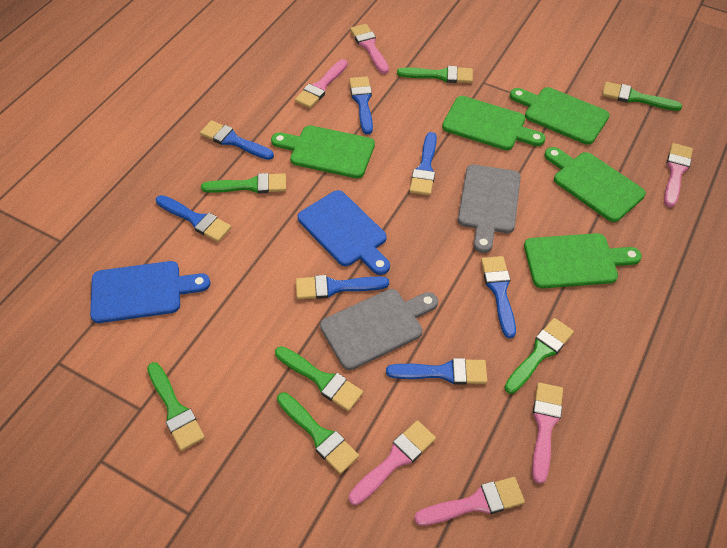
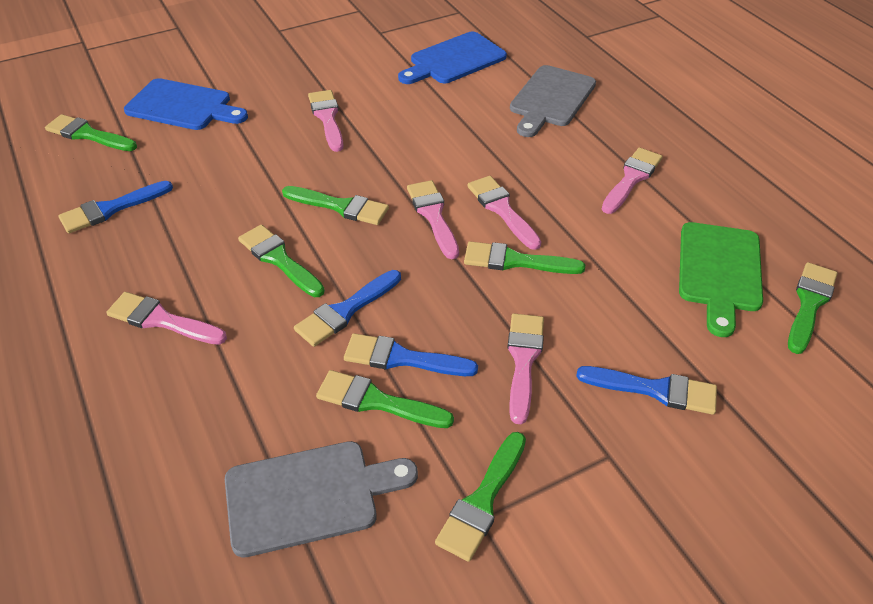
blue brush: 7 -> 4
green cutting board: 5 -> 1

